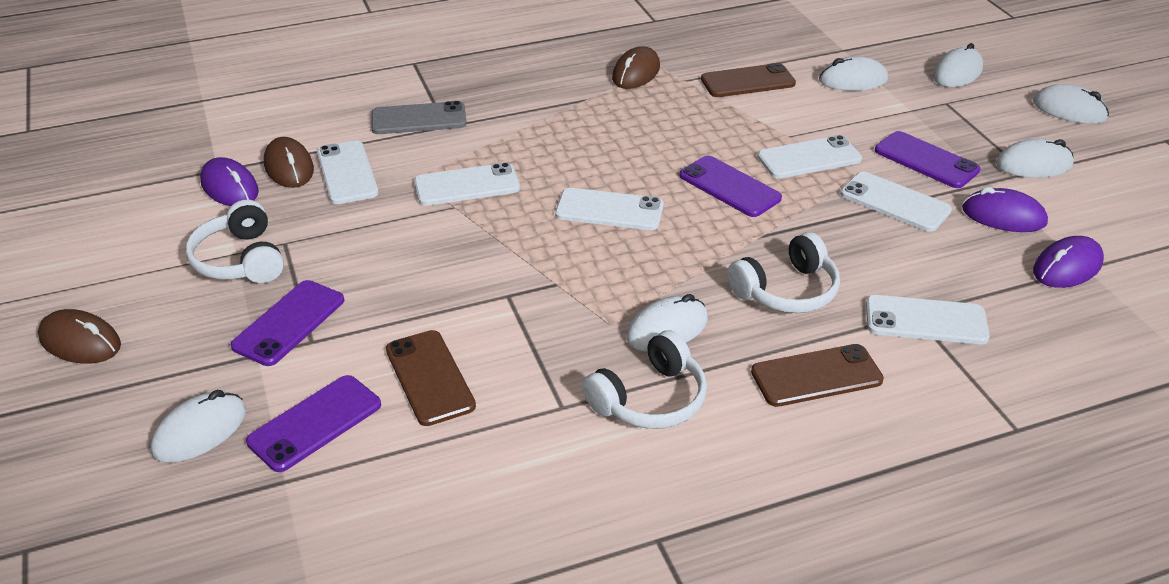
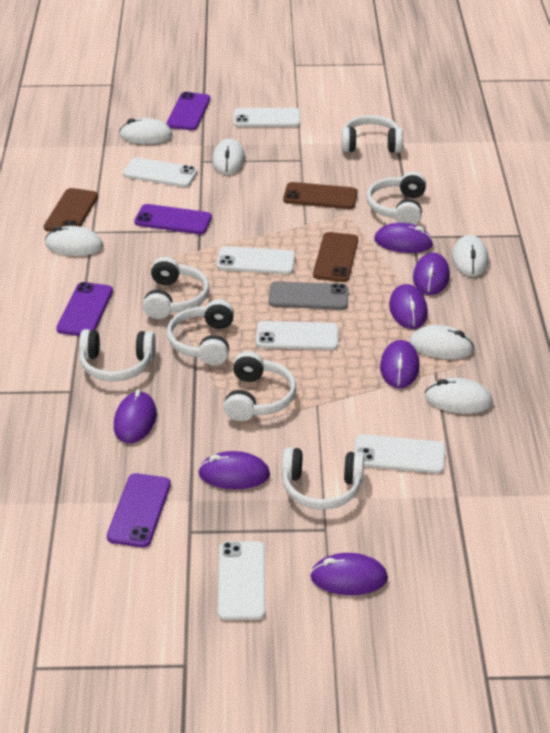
brown mouse: 3 -> 0
purple mouse: 3 -> 7
white headphones: 3 -> 7

